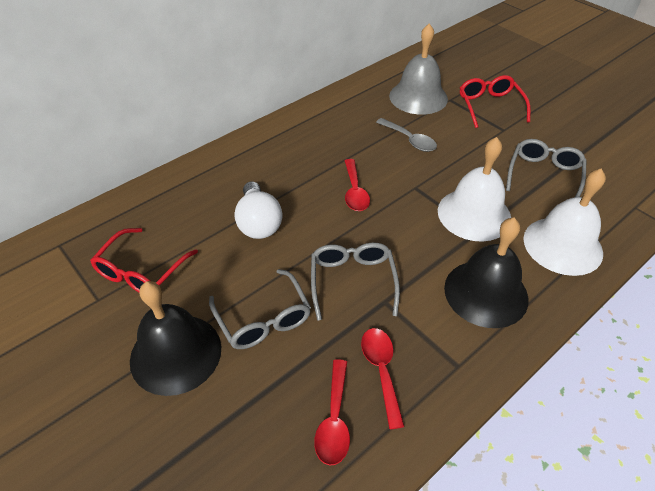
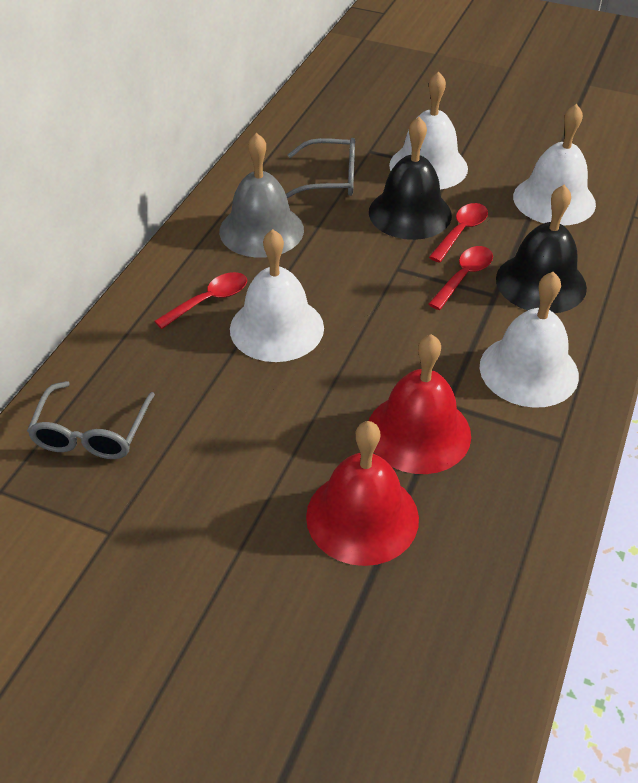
grey glasses: 3 -> 2
grey spoon: 1 -> 0
red bell: 0 -> 2
red glasses: 2 -> 0
white bell: 2 -> 4
white light bulb: 1 -> 0

